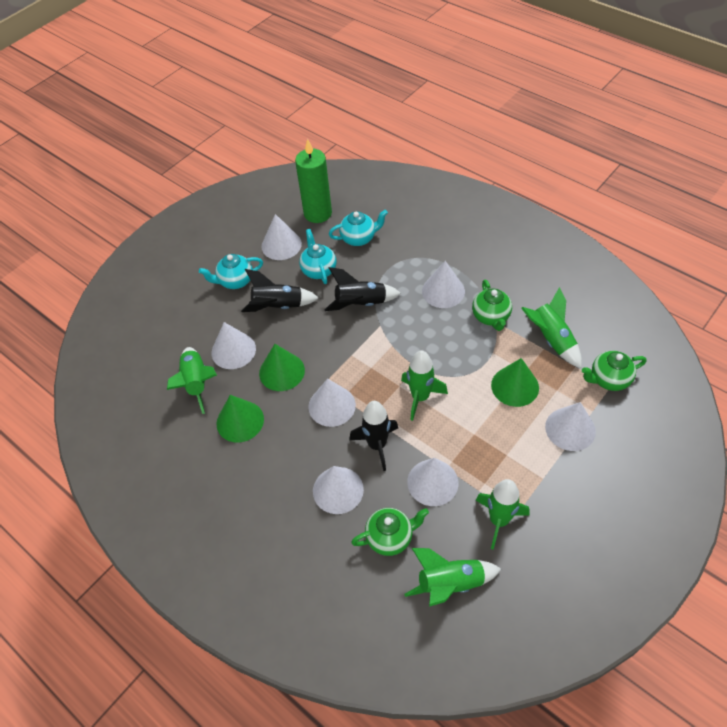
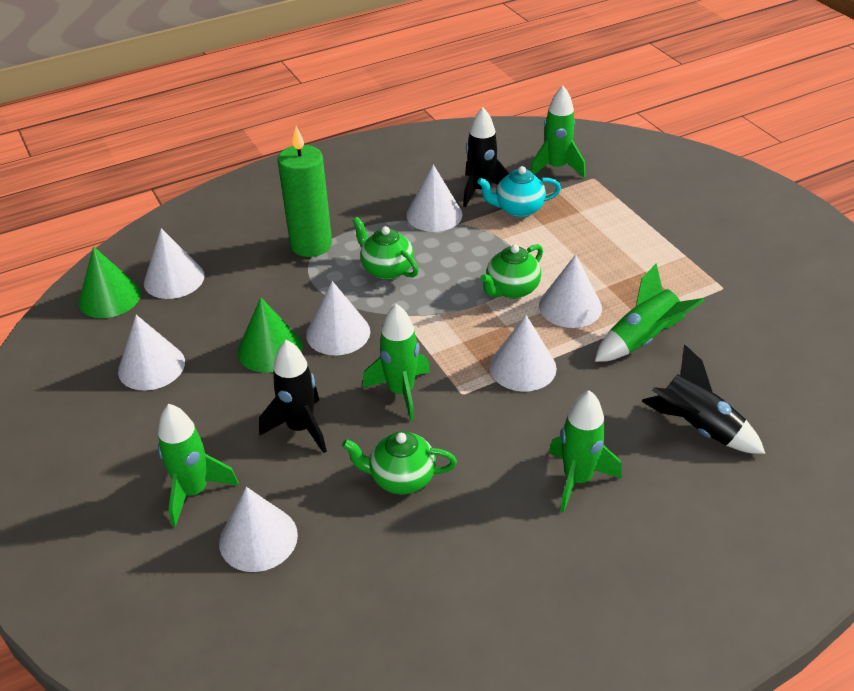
green cone: 3 -> 2
turquoise teapot: 3 -> 1

